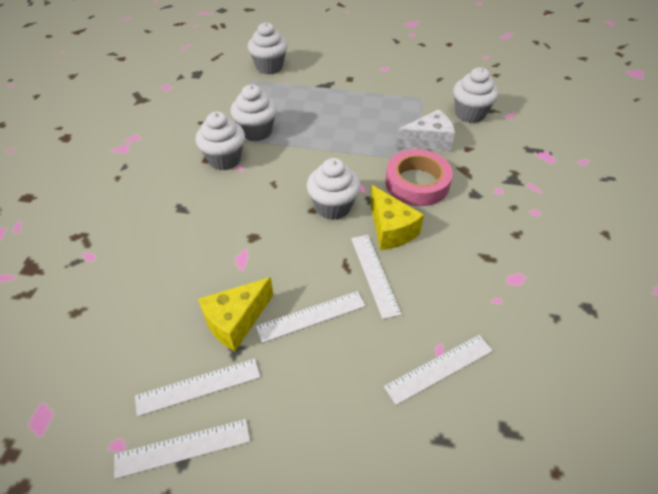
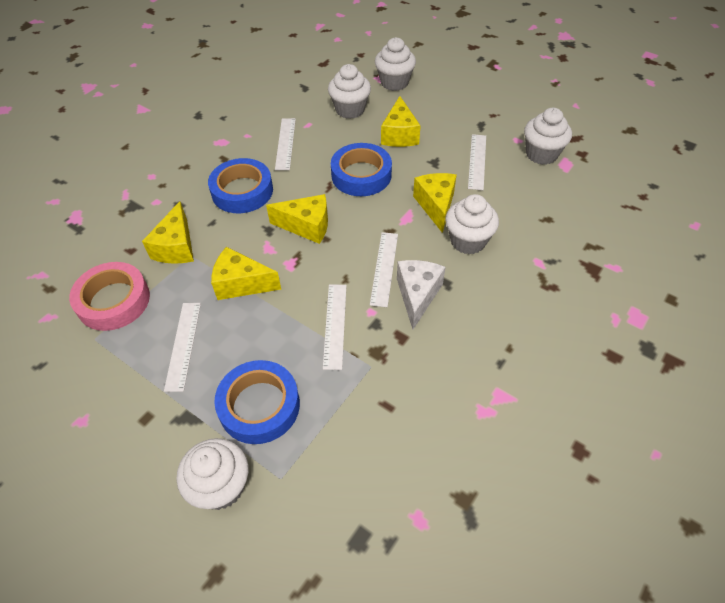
blue tape: 0 -> 3
yellow cheese: 2 -> 5

